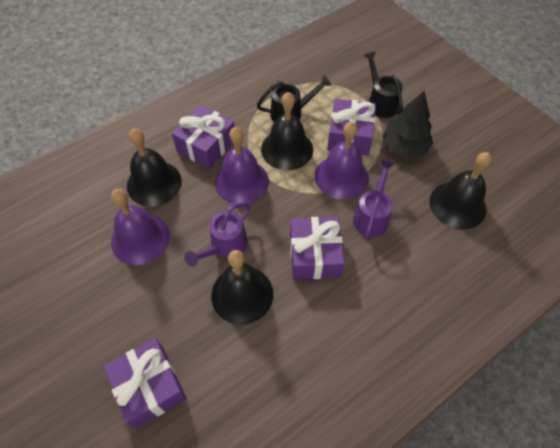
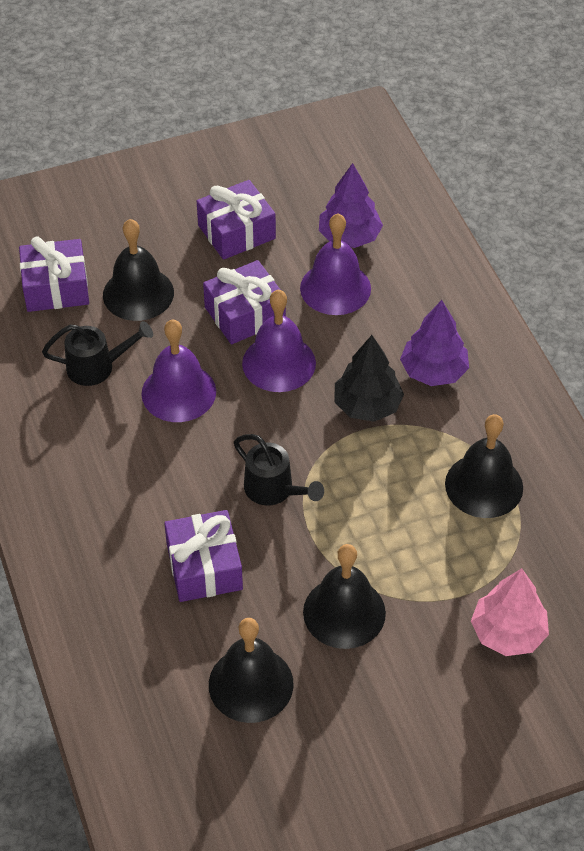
pink tree: 0 -> 1
purple tree: 0 -> 2
purple watering can: 2 -> 0

